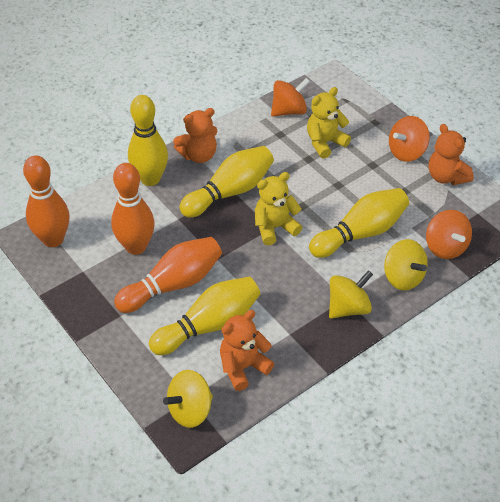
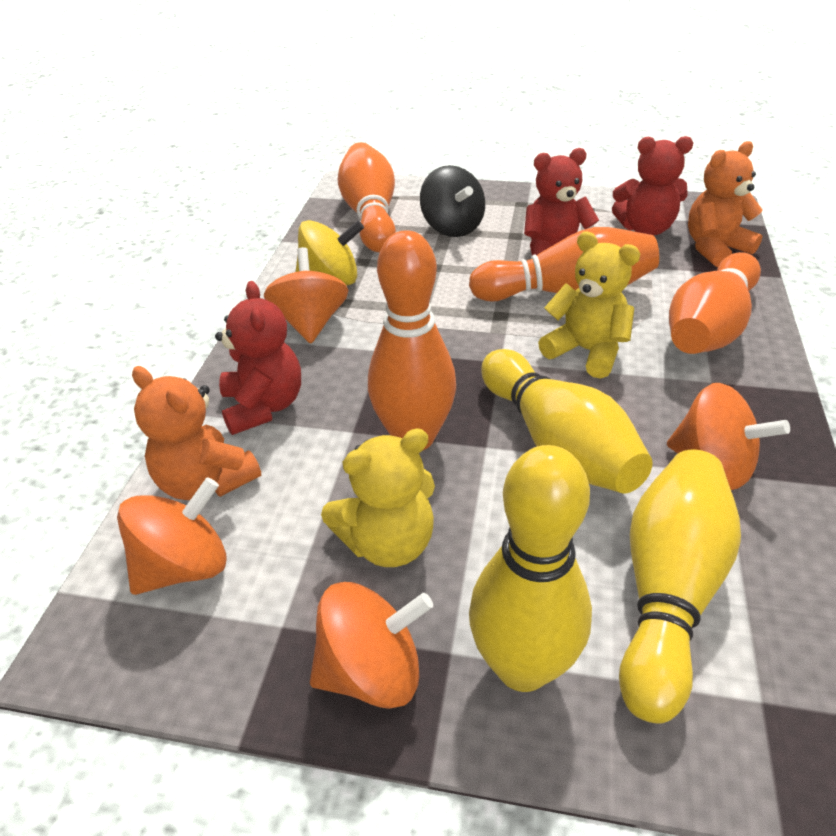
black spinning top: 0 -> 1
orange bowling pin: 3 -> 4
orange spinning top: 3 -> 4
orange teddy bear: 3 -> 2
red teddy bear: 0 -> 3
yellow bowling pin: 4 -> 3
yellow spinning top: 3 -> 1

